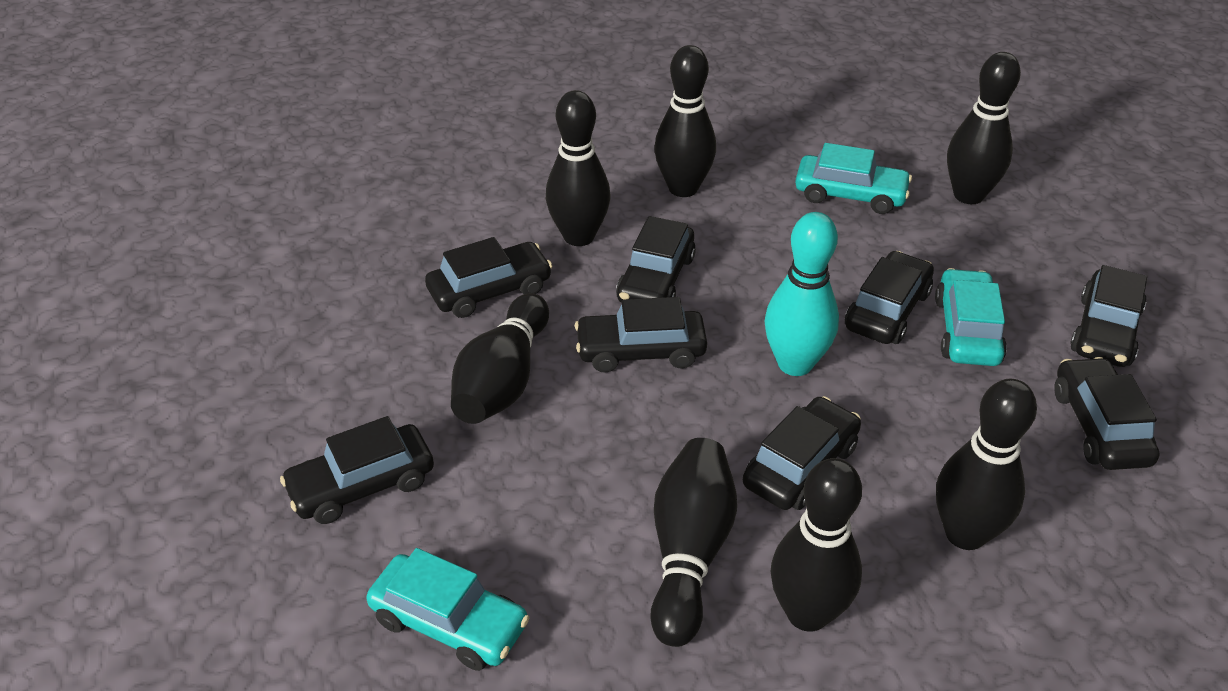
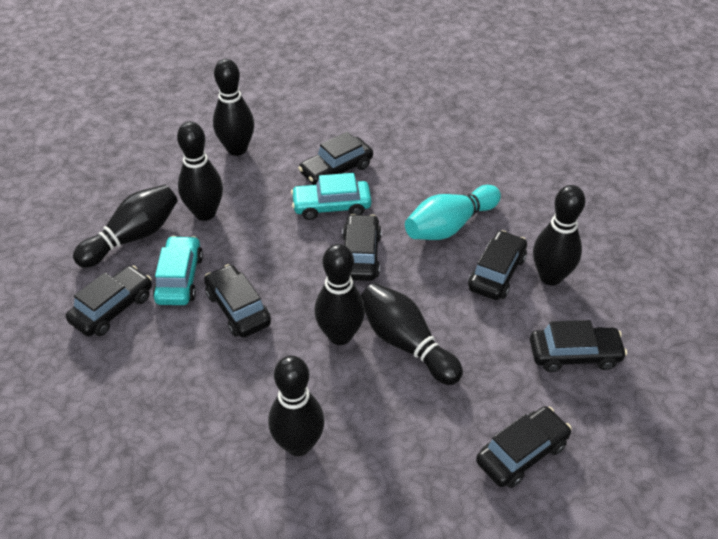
black car: 8 -> 7
turquoise car: 3 -> 2

